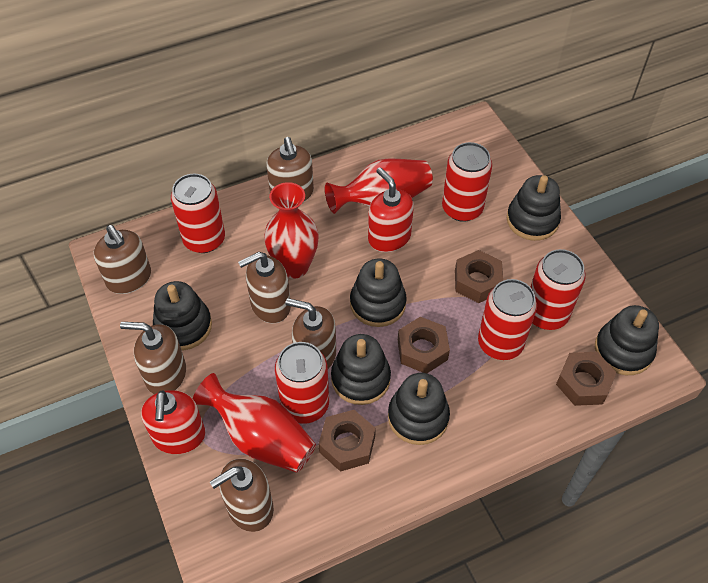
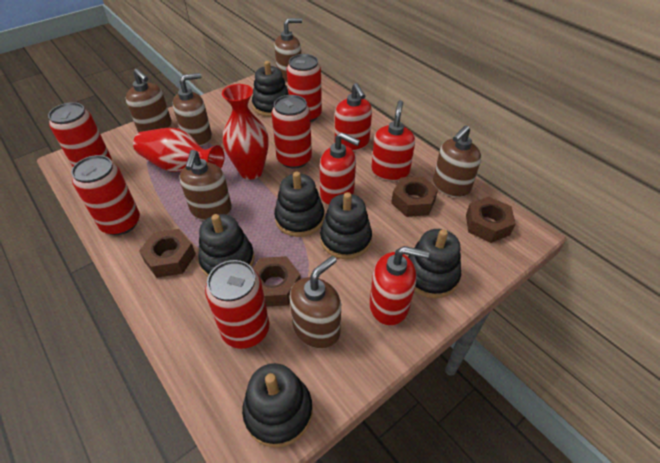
red soap dispenser: 2 -> 4
red vase: 3 -> 2

